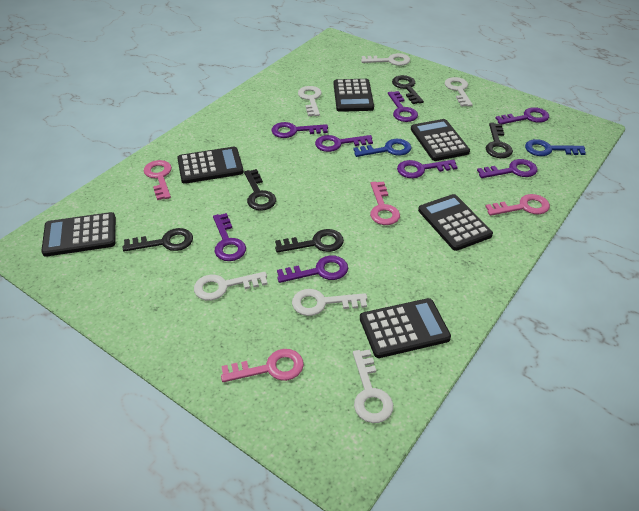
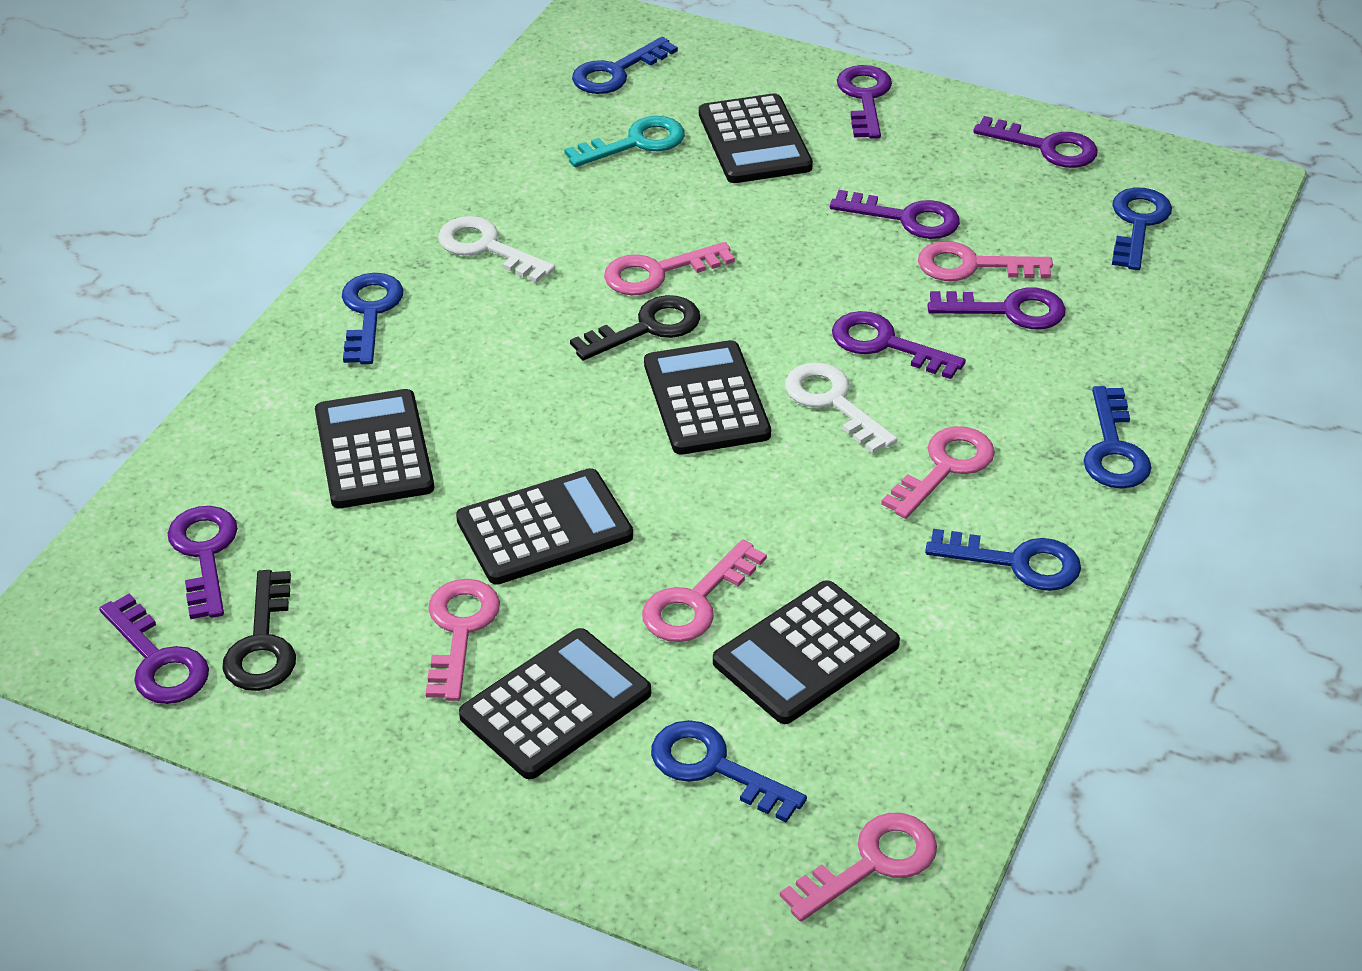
black key: 5 -> 2
blue key: 2 -> 6
pink key: 4 -> 6
purple key: 8 -> 7
turquoise key: 0 -> 1
white key: 6 -> 2

